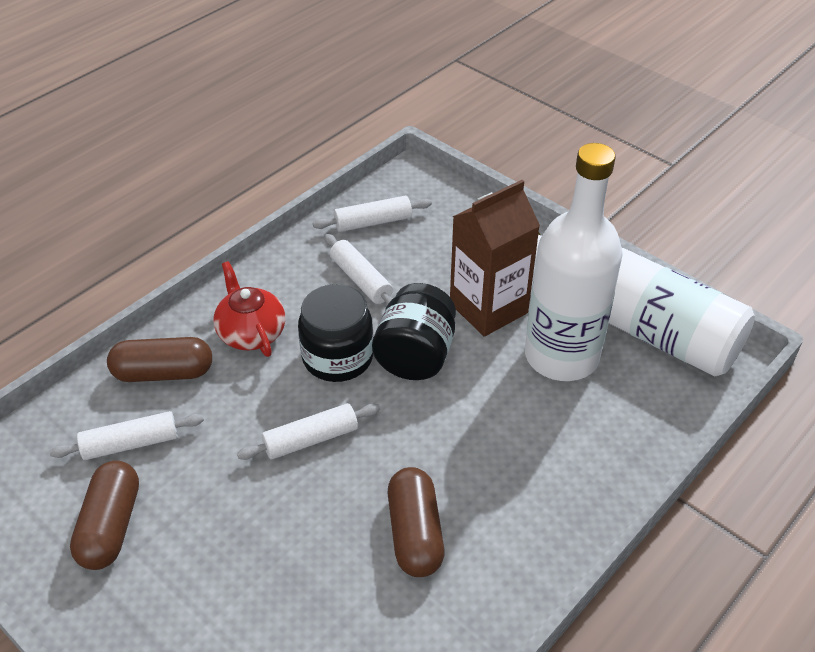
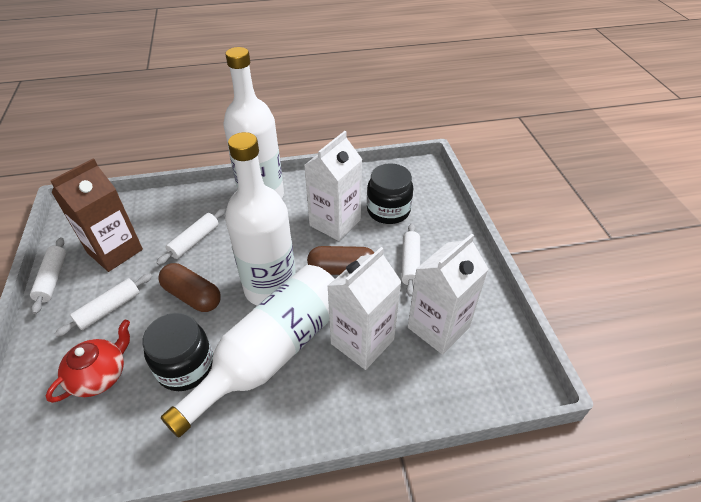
brown capsule: 3 -> 2
white bottle: 2 -> 3
white carton: 0 -> 3

